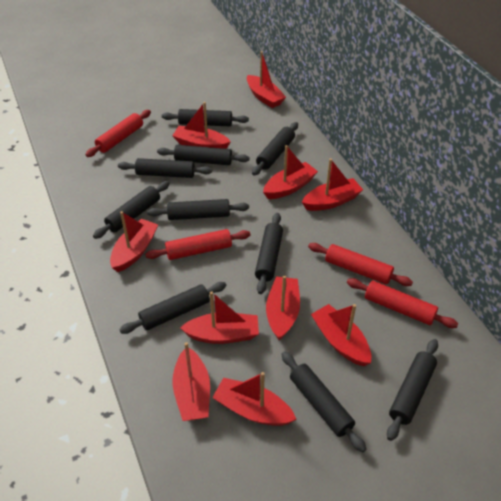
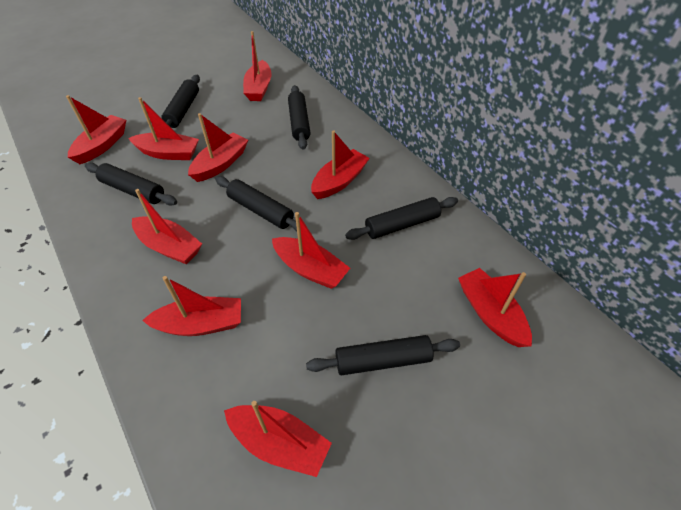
black rolling pin: 10 -> 6
red rolling pin: 4 -> 0

